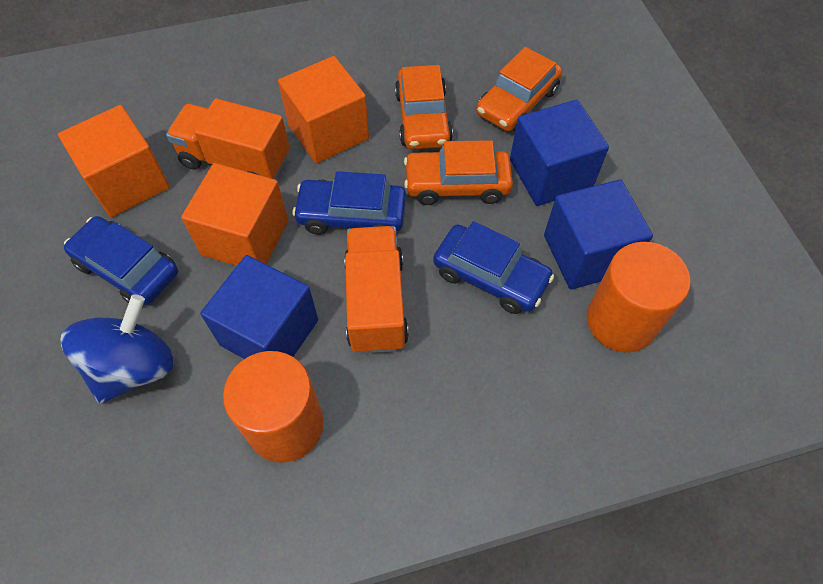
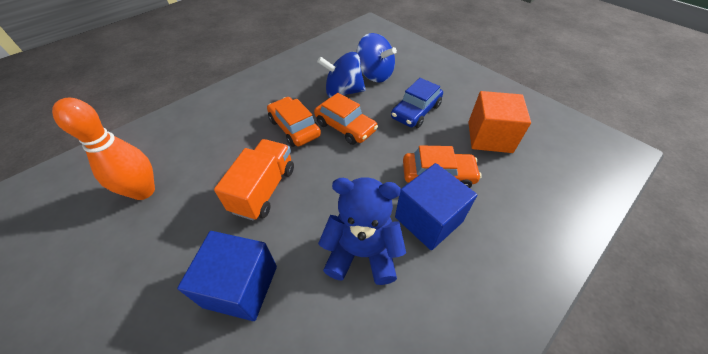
blue car: 3 -> 1
blue cube: 3 -> 2
blue spinning top: 1 -> 2
blue teddy bear: 0 -> 1
orange bowling pin: 0 -> 1
orange cube: 3 -> 1
orange cylinder: 2 -> 0
orange truck: 2 -> 1

